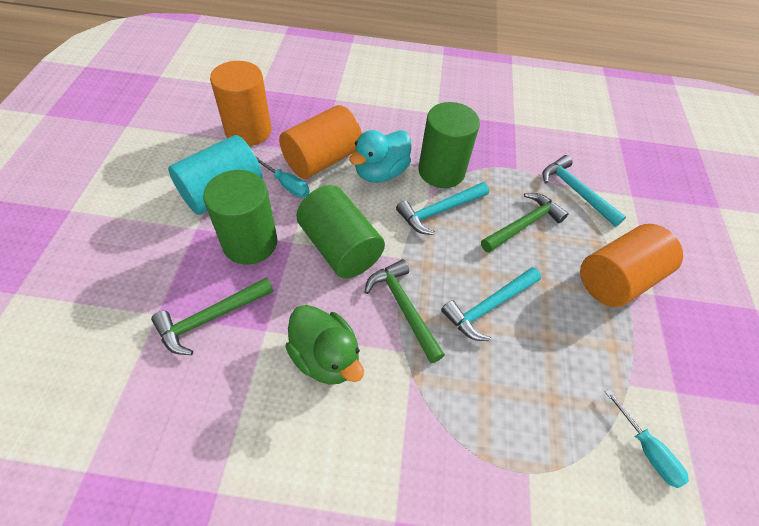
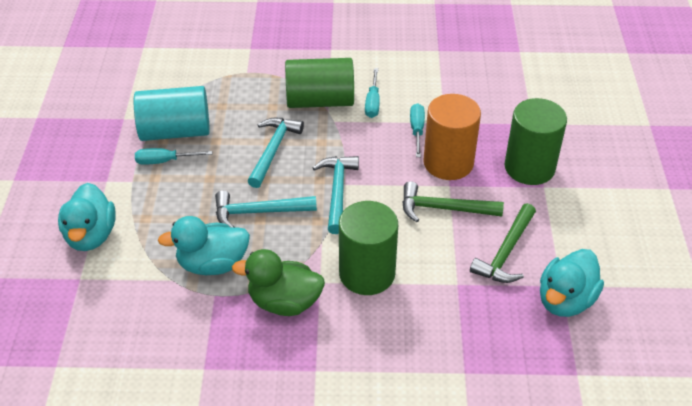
green hammer: 3 -> 2
orange cylinder: 3 -> 1
turquoise duck: 1 -> 3
turquoise screwdriver: 2 -> 3

